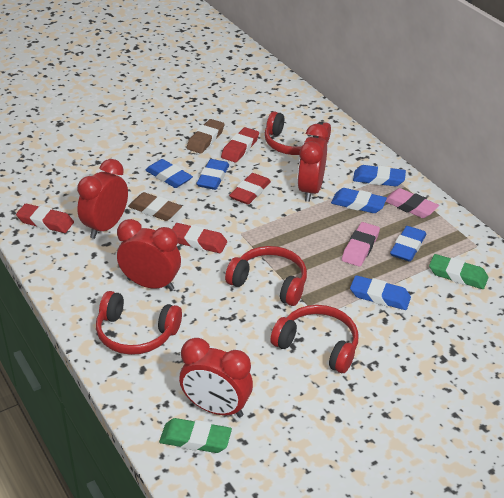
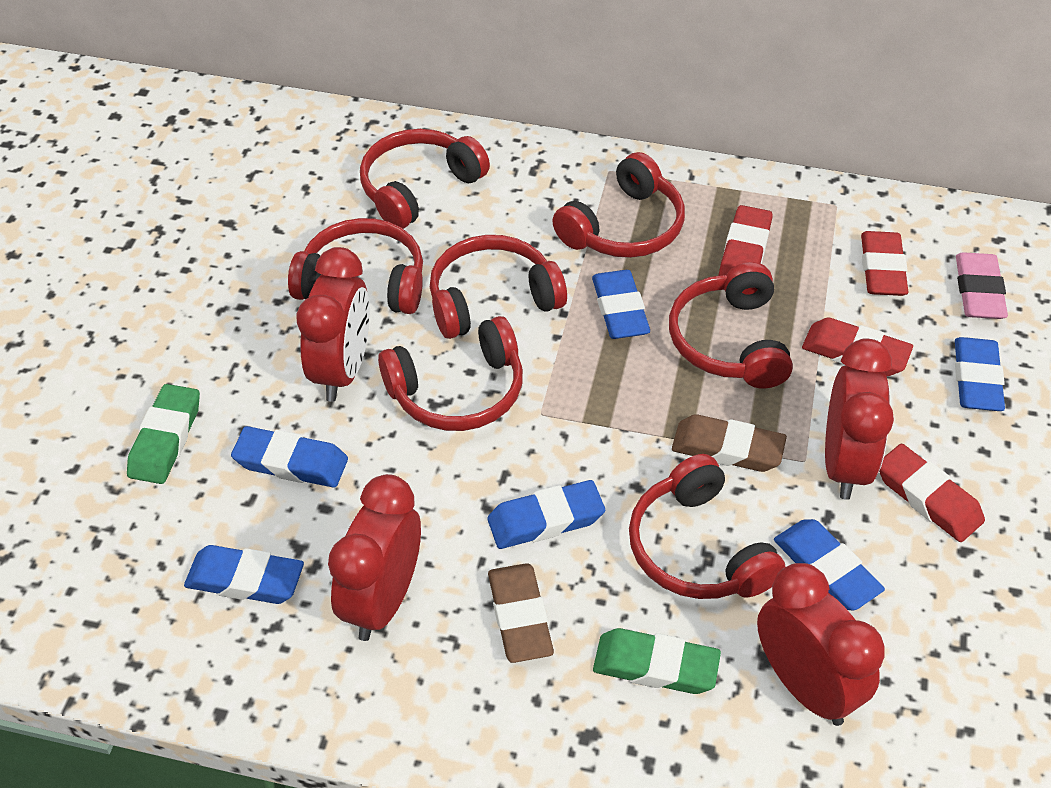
pink eraser: 2 -> 1
red headphones: 4 -> 7

